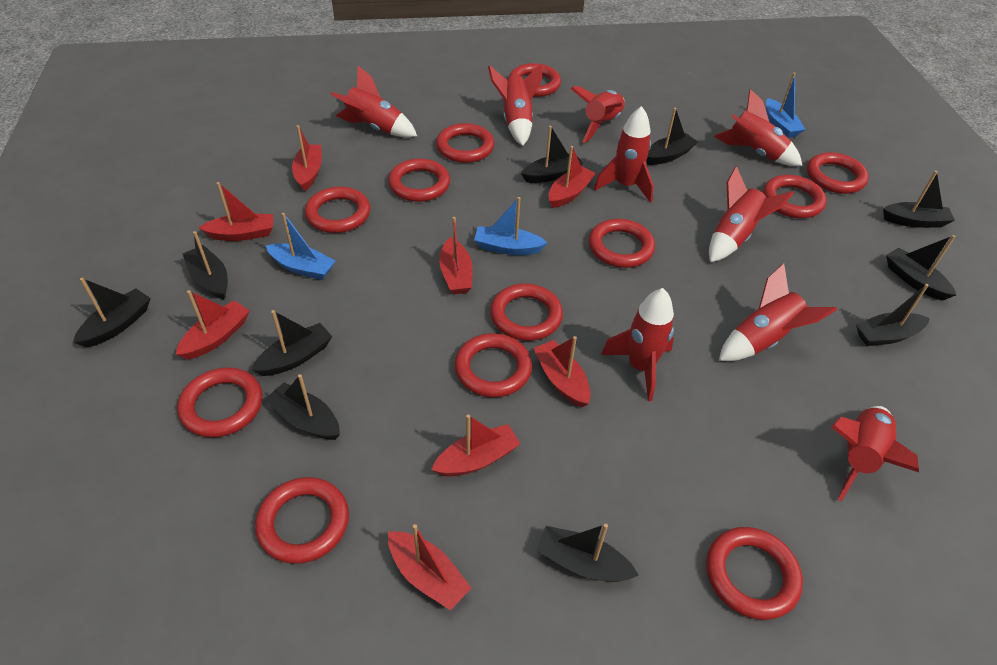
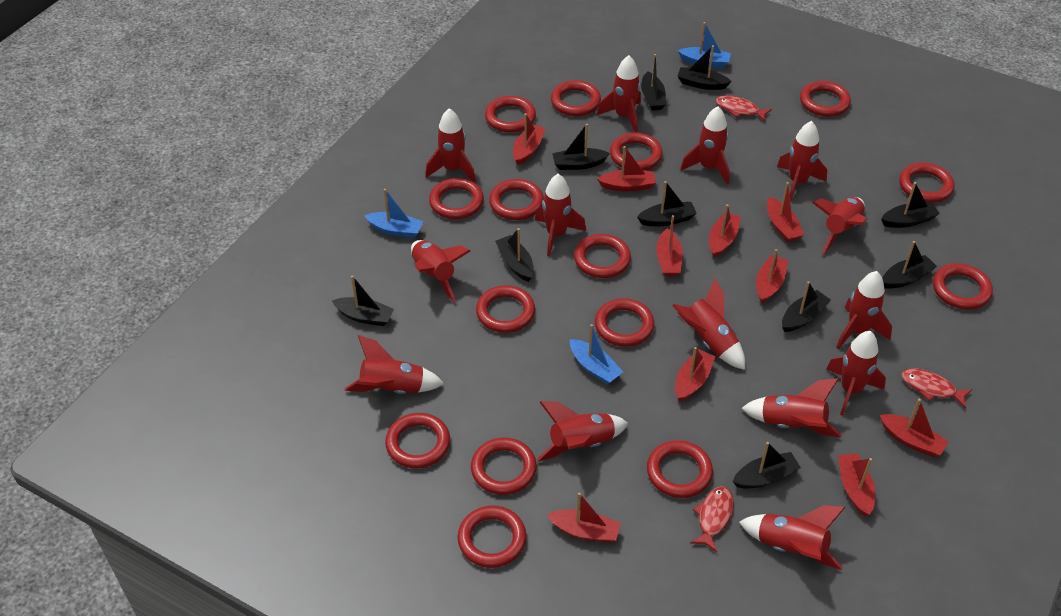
red boat: 8 -> 10
red fish: 0 -> 3
red ring: 12 -> 15
red rocket: 9 -> 14

